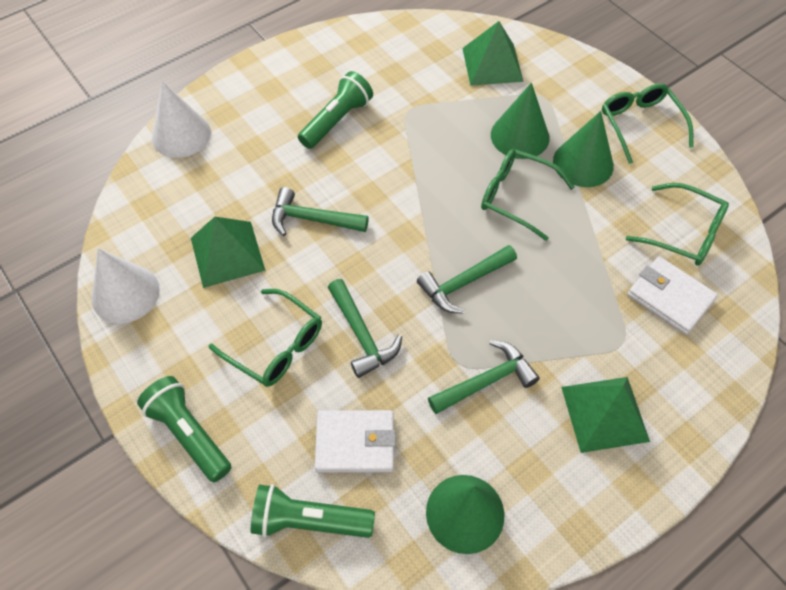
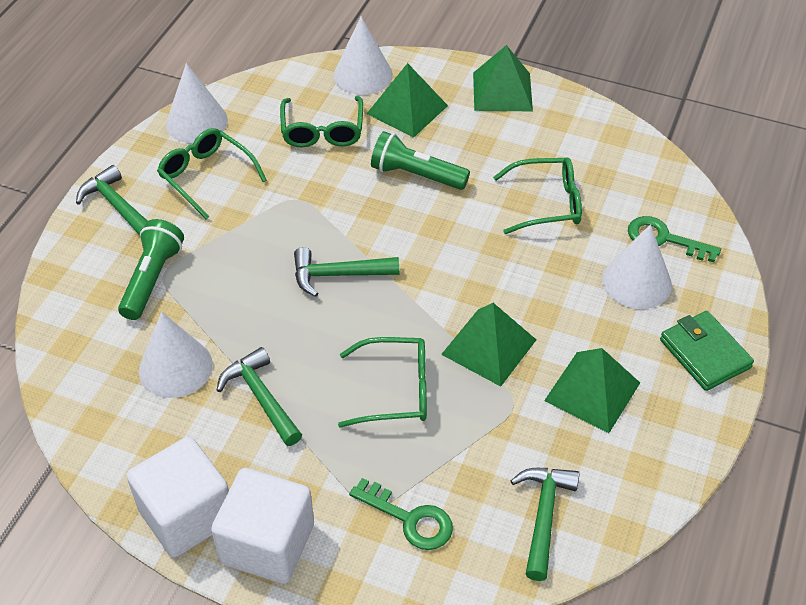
green cone: 3 -> 0
green flashlight: 3 -> 2
green key: 0 -> 2
green pyramid: 3 -> 4
green wallet: 0 -> 1
white cone: 2 -> 4
white cube: 0 -> 2
white wallet: 2 -> 0

